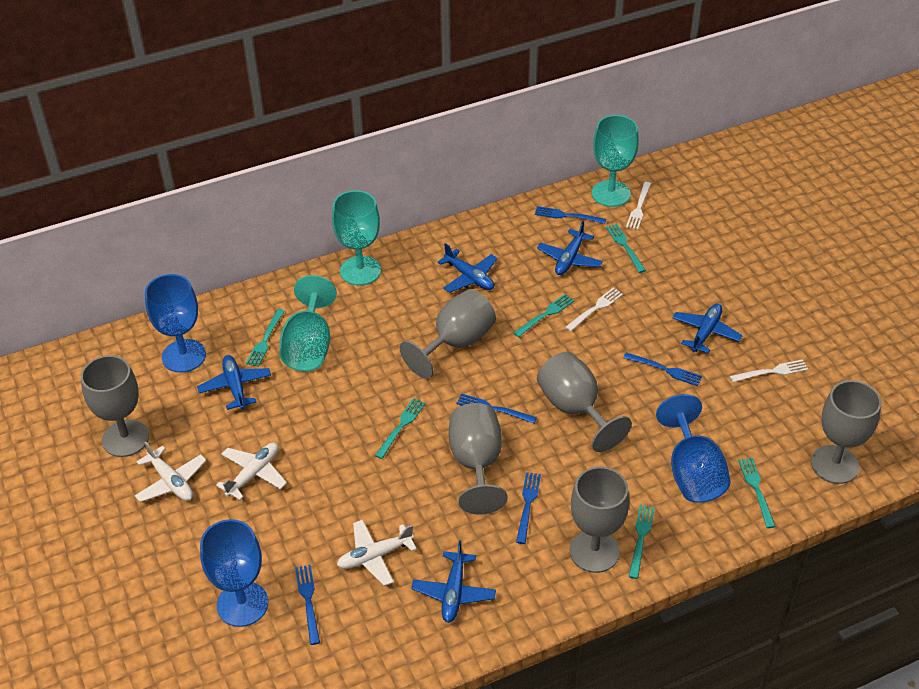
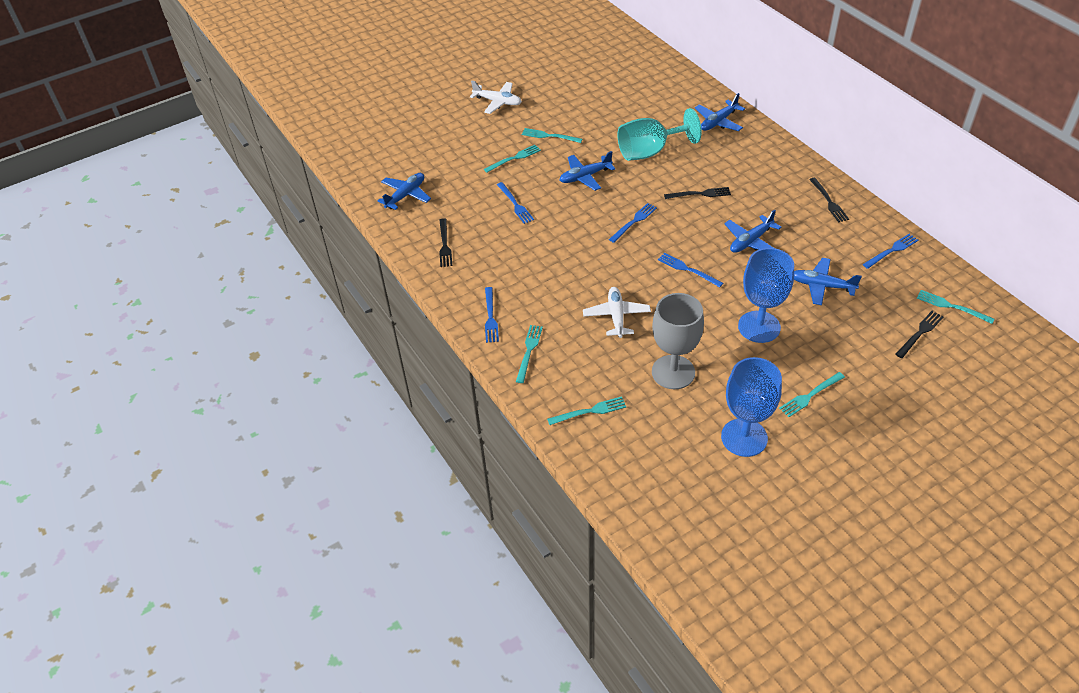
black fork: 0 -> 4
blue goblet: 3 -> 2
grey goblet: 6 -> 1
turquoise goblet: 3 -> 1
white fork: 3 -> 0
white plane: 3 -> 2

